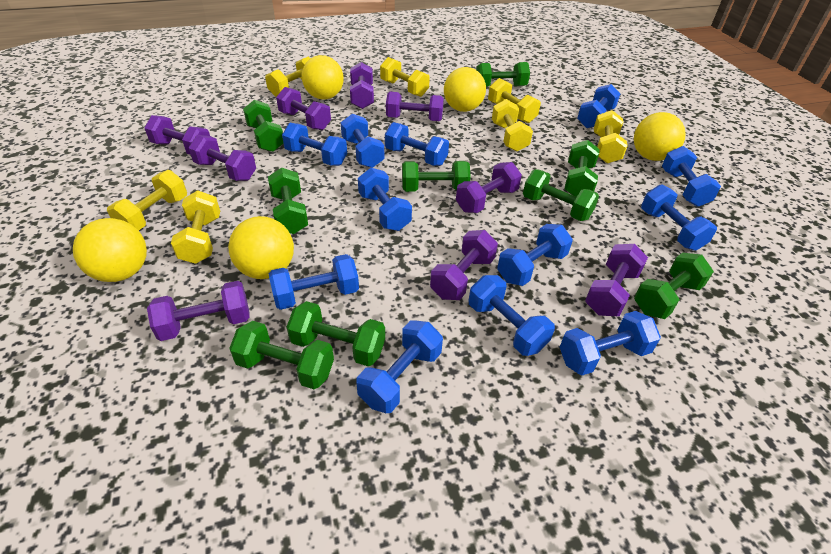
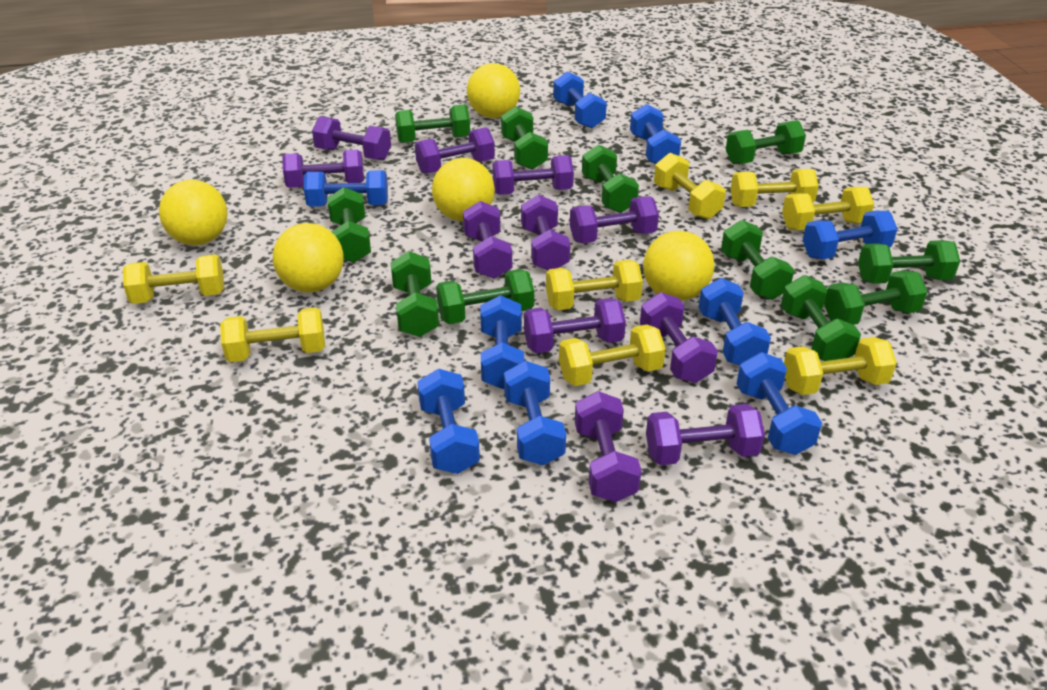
blue dumbbell: 12 -> 9
green dumbbell: 9 -> 11
purple dumbbell: 9 -> 11
yellow dumbbell: 7 -> 8

